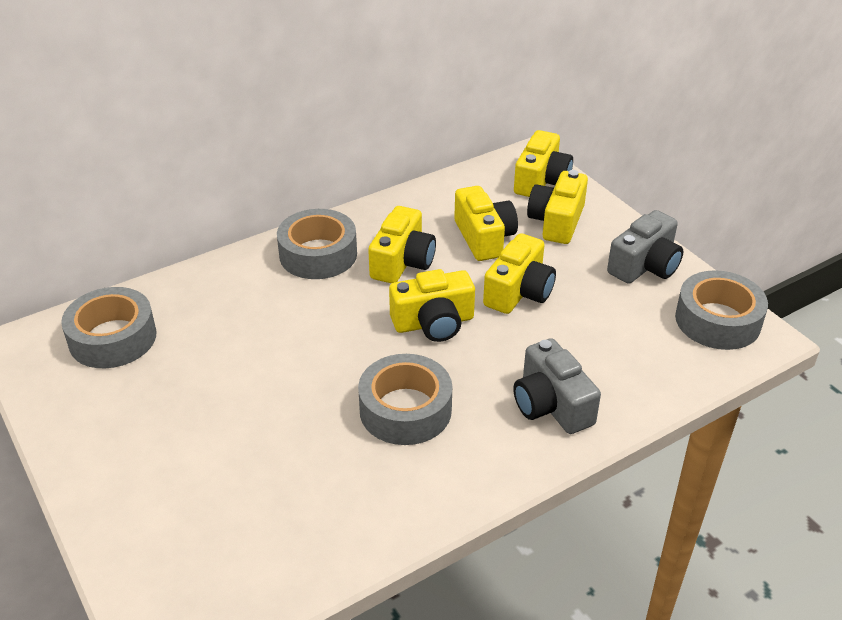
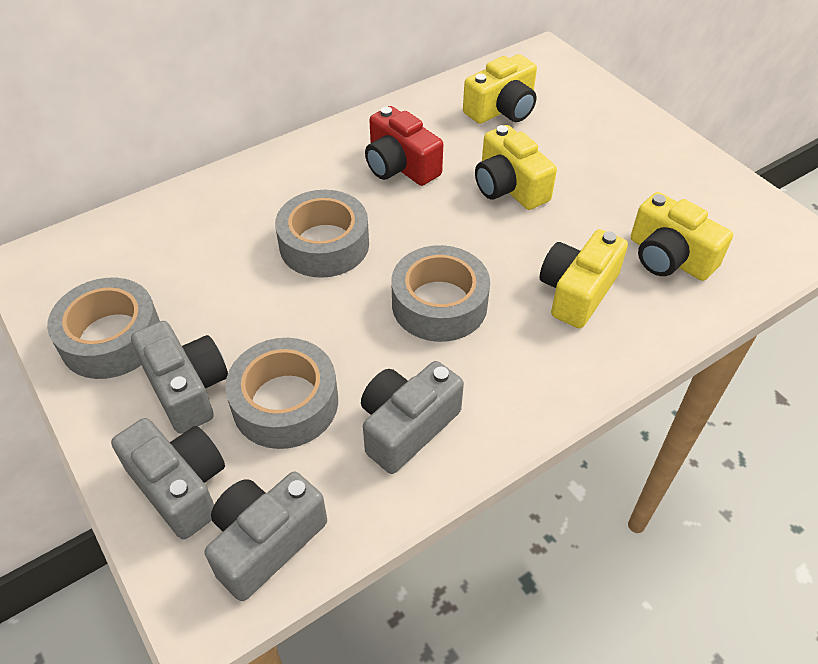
grey camera: 2 -> 4
red camera: 0 -> 1
yellow camera: 6 -> 4

